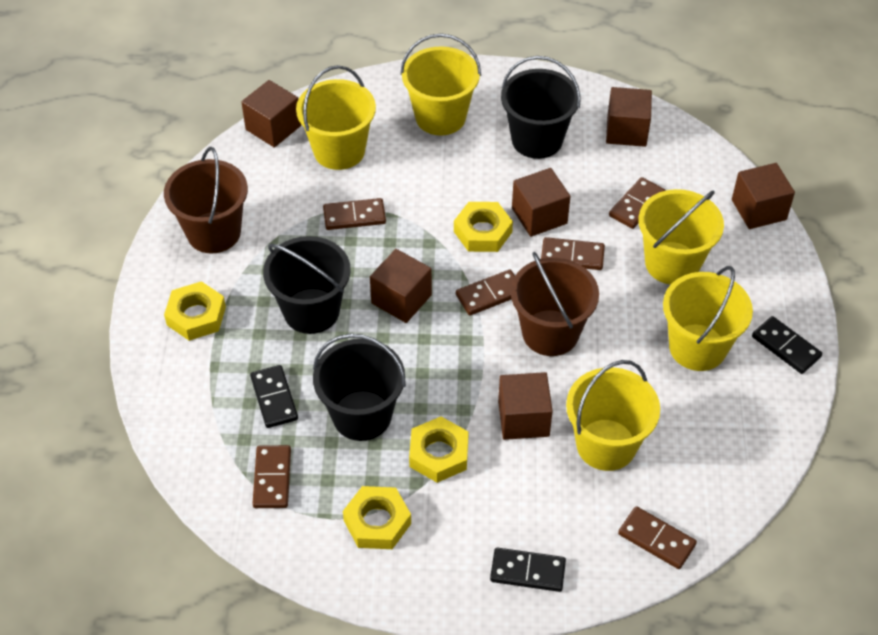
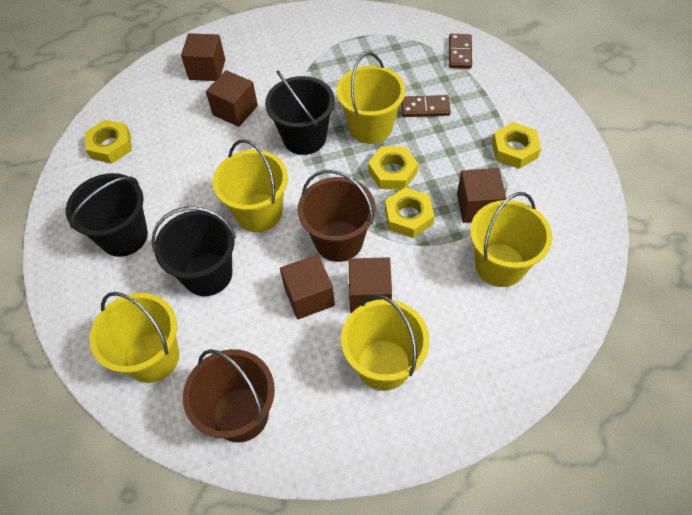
black domino: 3 -> 0
brown cube: 6 -> 5
brown domino: 6 -> 2

